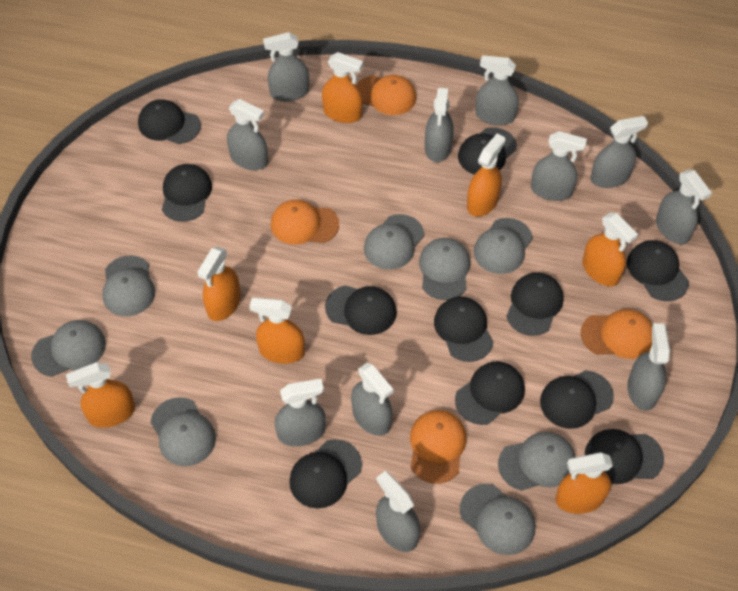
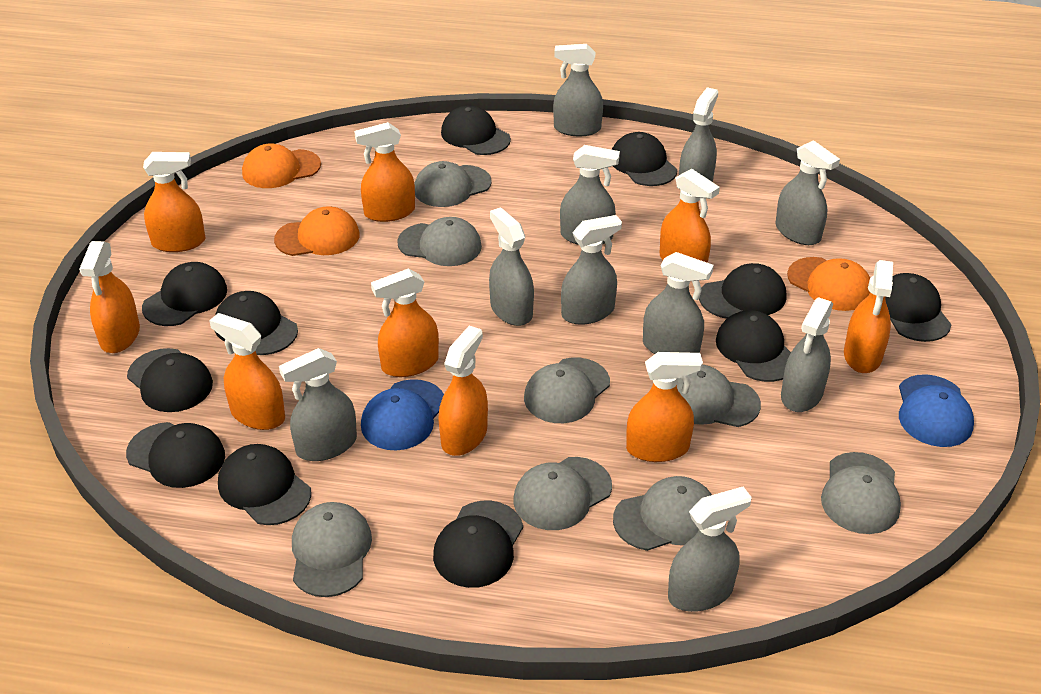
blue cap: 0 -> 2
grey spray bottle: 11 -> 10
orange cap: 4 -> 3
orange spray bottle: 7 -> 9

